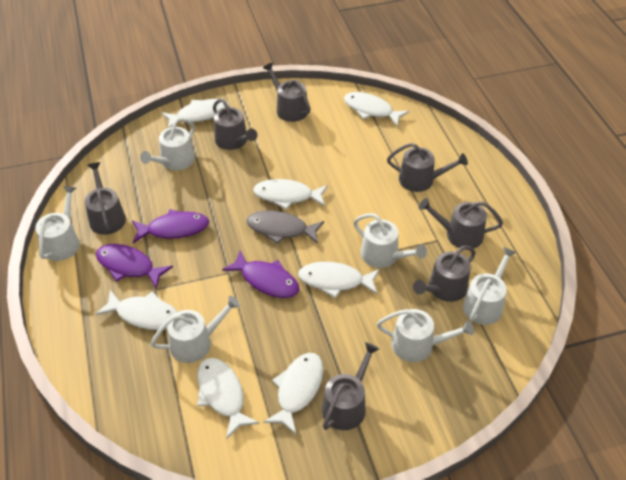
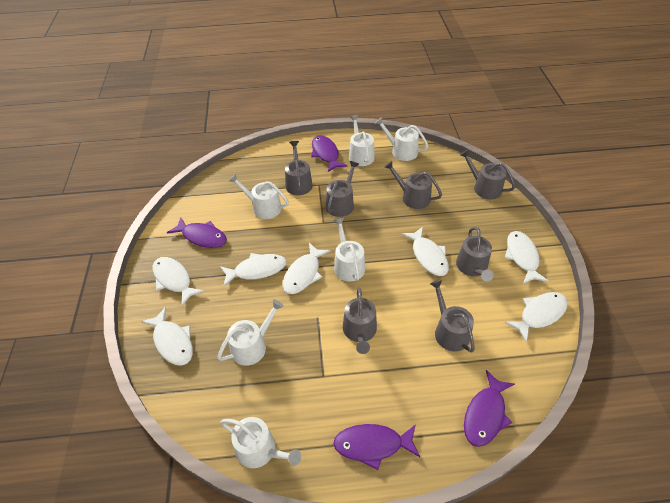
grey fish: 1 -> 0
purple fish: 3 -> 4

